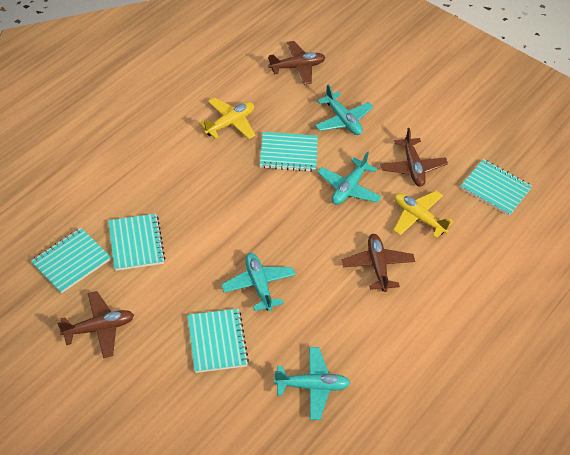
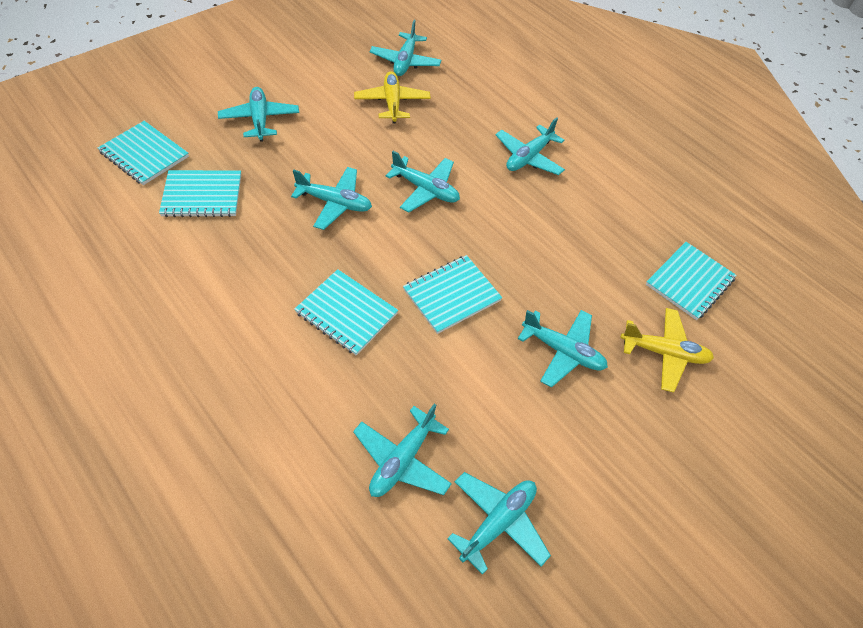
brown plane: 4 -> 0
turquoise plane: 4 -> 8

